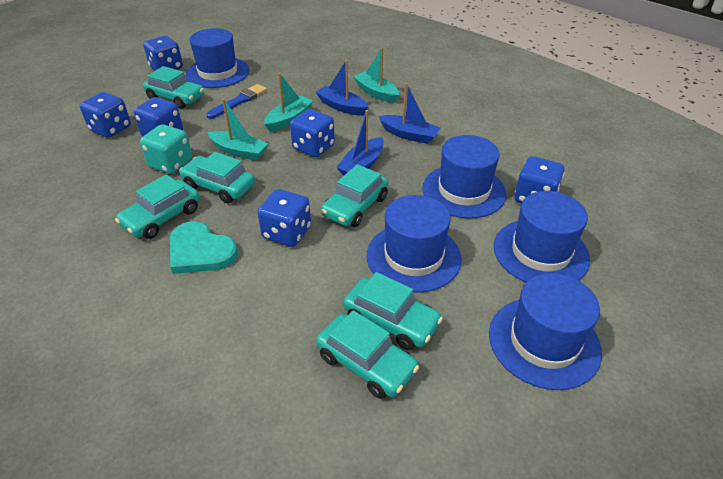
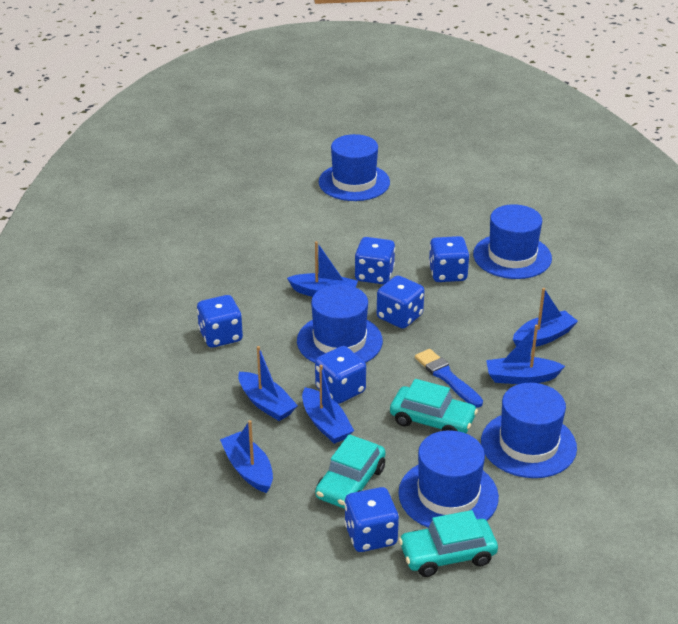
blue boat: 3 -> 6
turquoise boat: 3 -> 0
turquoise car: 6 -> 3
turquoise dice: 1 -> 0
turquoise heart: 1 -> 0

